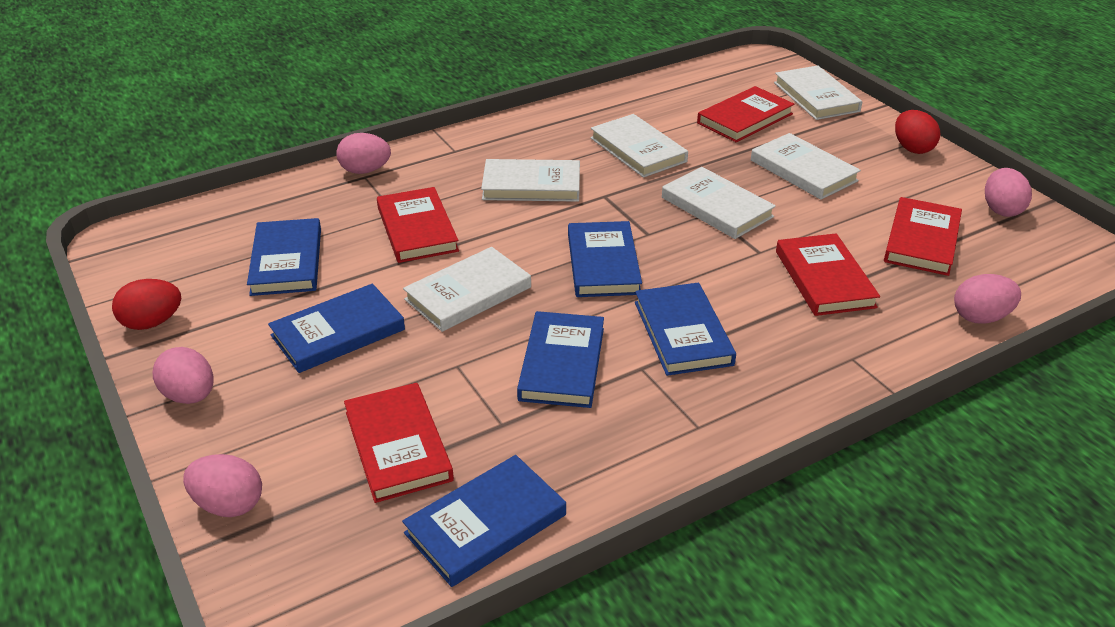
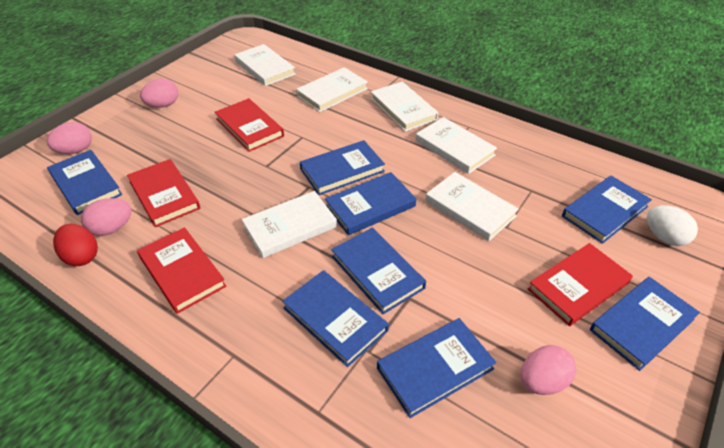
blue book: 6 -> 8
pink egg: 5 -> 4
red book: 5 -> 4
red egg: 2 -> 1
white egg: 0 -> 1

